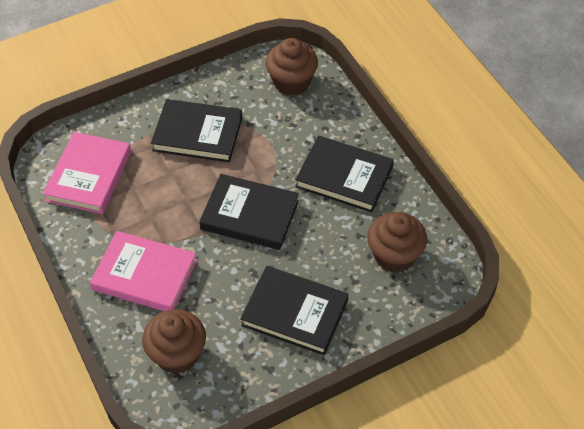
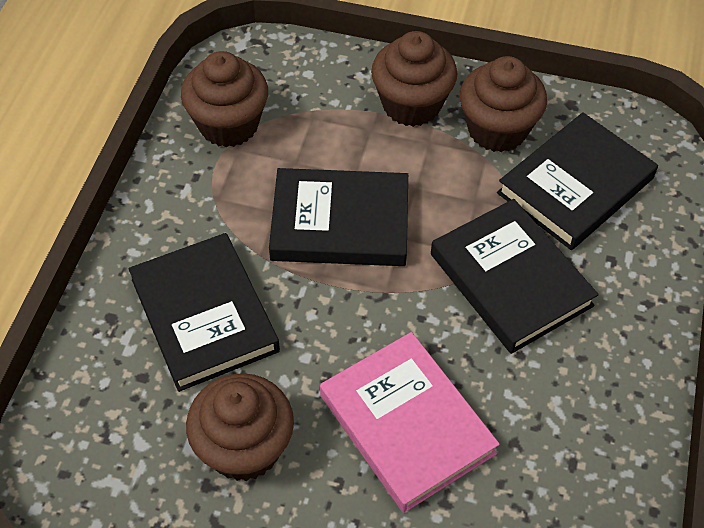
brown cupcake: 3 -> 4
pink book: 2 -> 1

